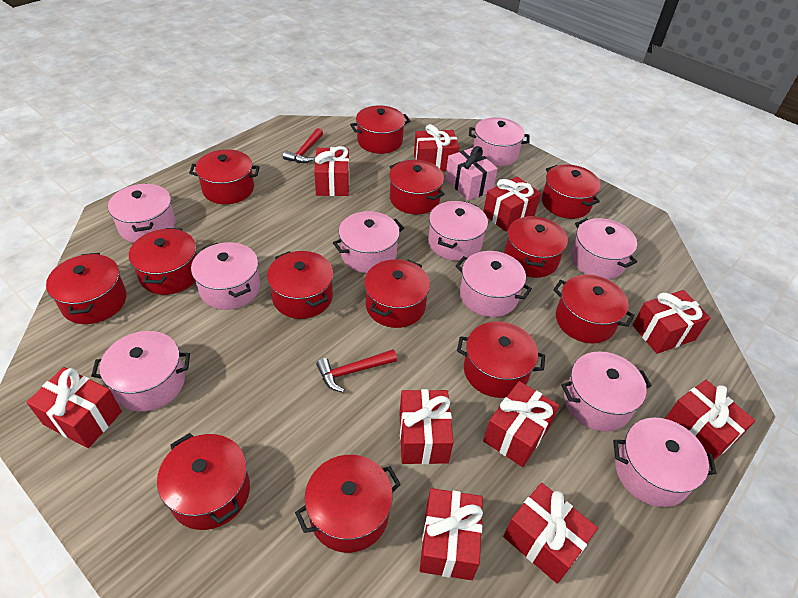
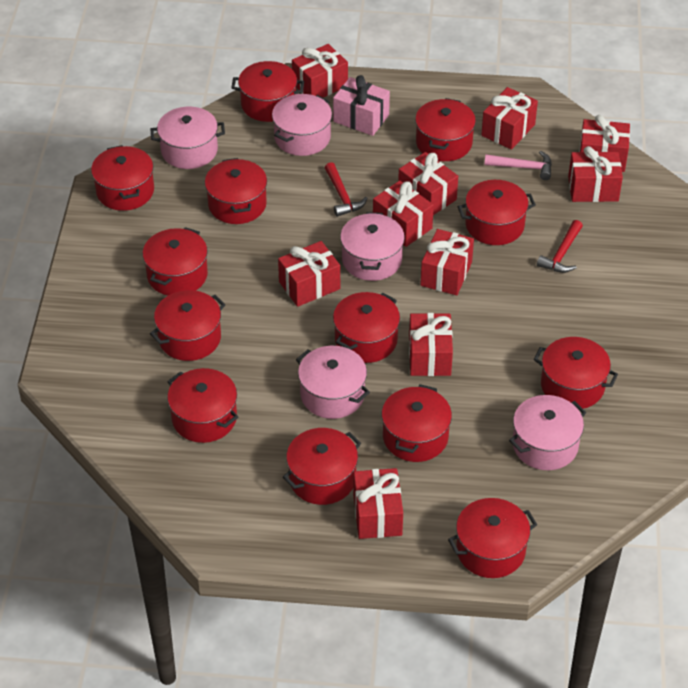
pink hammer: 0 -> 1
pink pot: 10 -> 5

